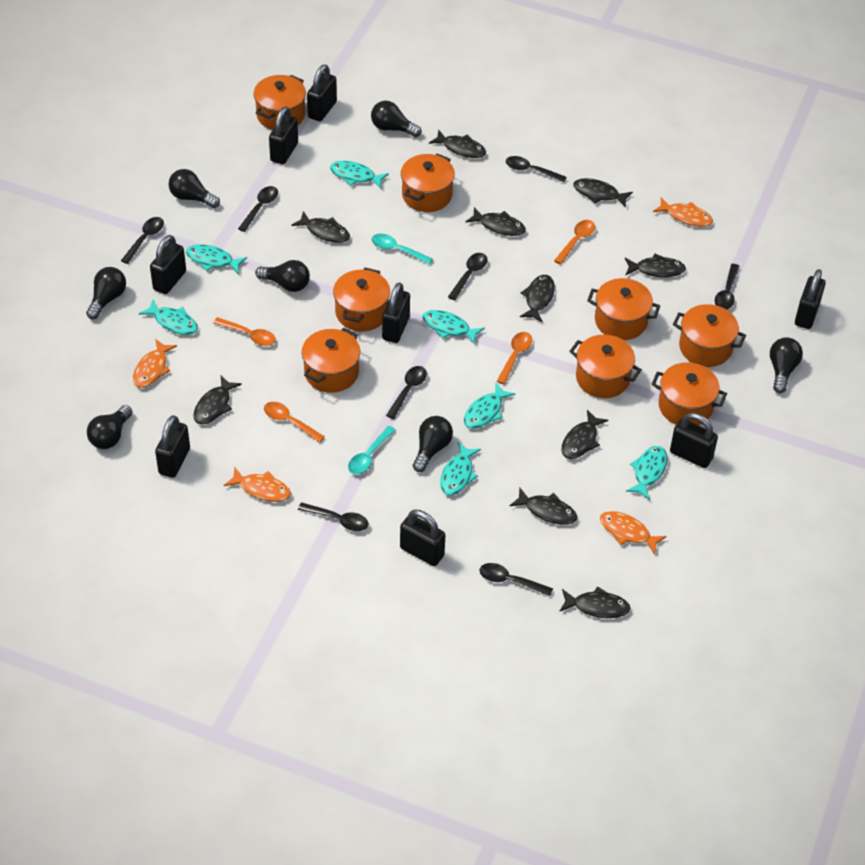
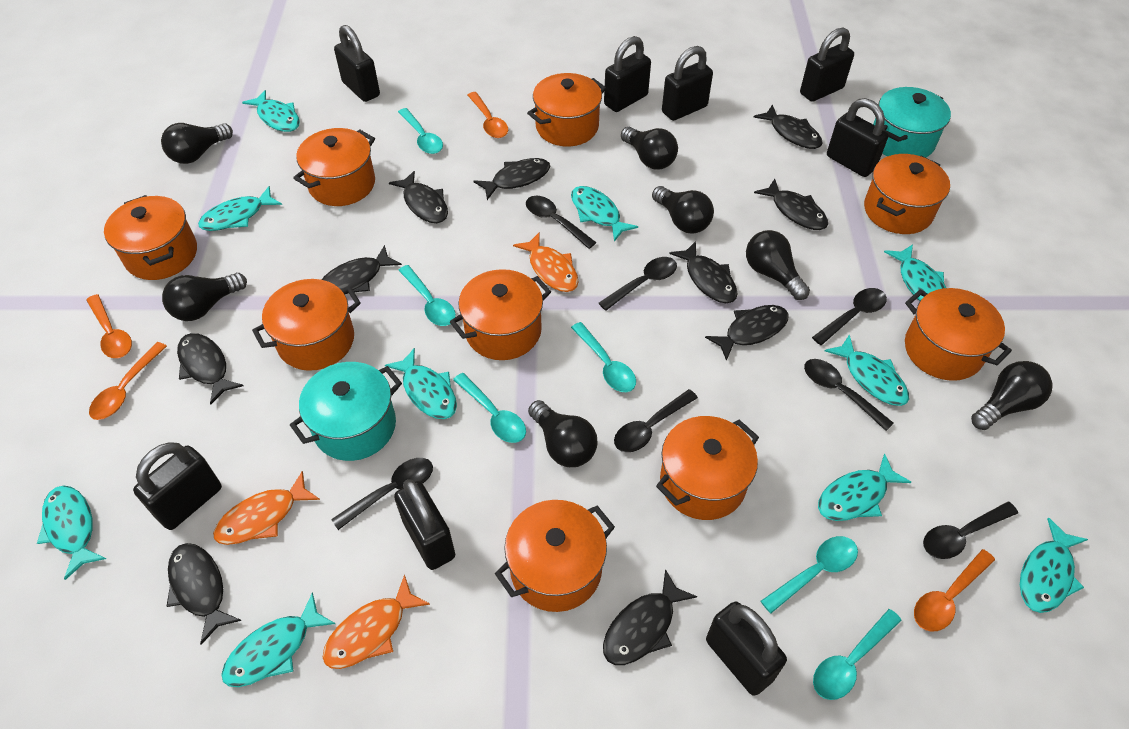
black spoon: 8 -> 7
orange fish: 4 -> 3
orange pot: 8 -> 9
turquoise fish: 7 -> 10
turquoise pot: 0 -> 2
turquoise spoon: 2 -> 6

